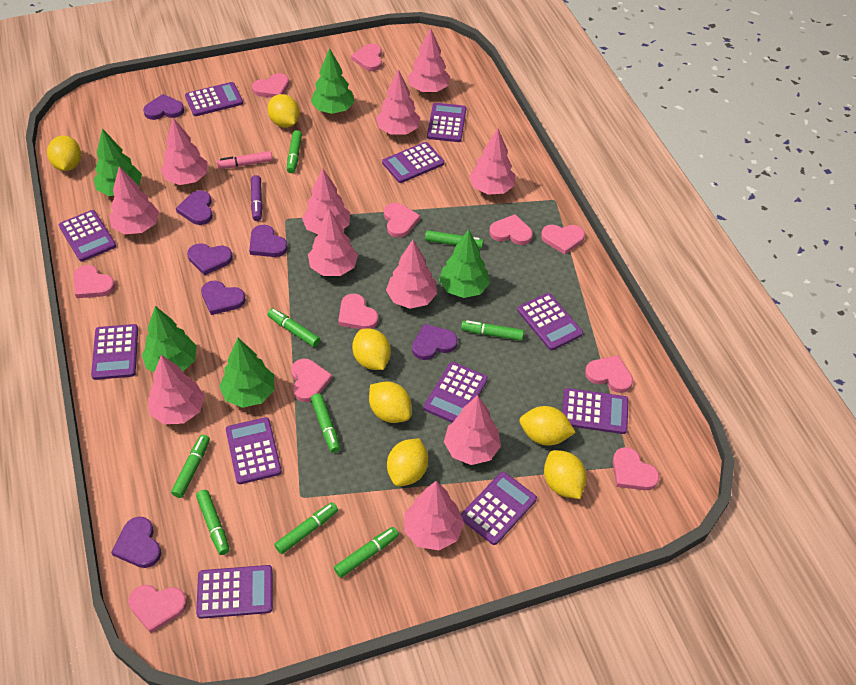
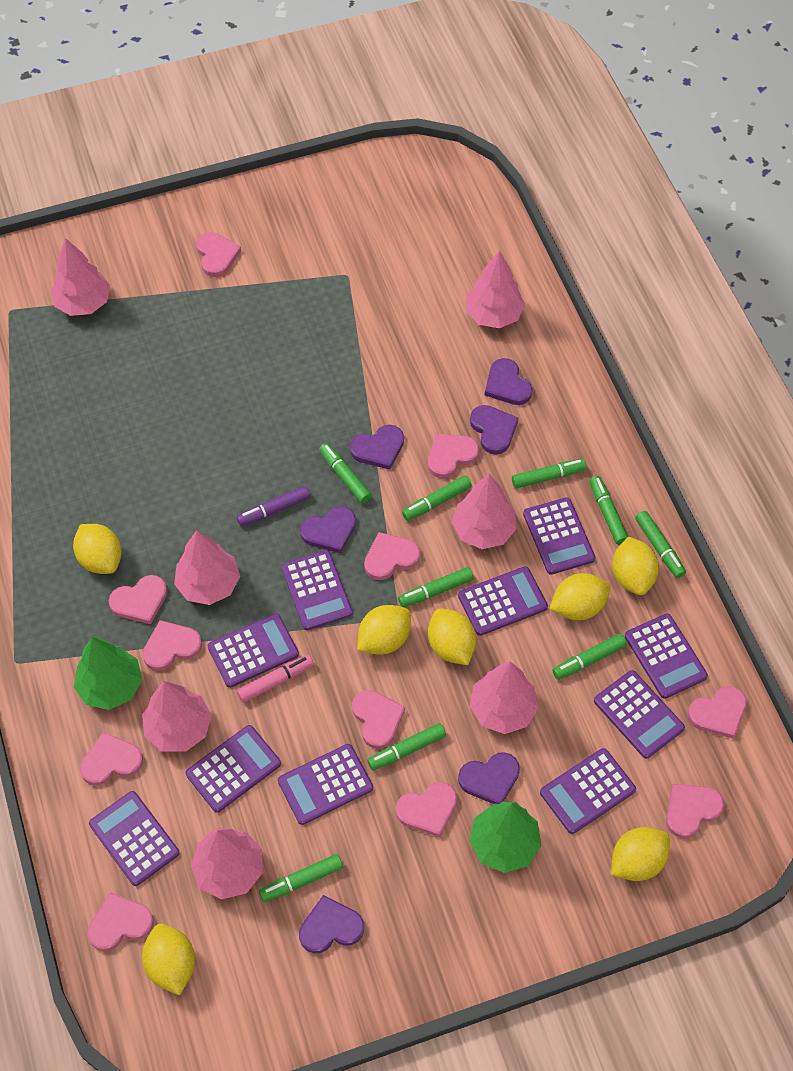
green tree: 5 -> 2
pink tree: 11 -> 7
purple calculator: 11 -> 10
purple heart: 7 -> 6

